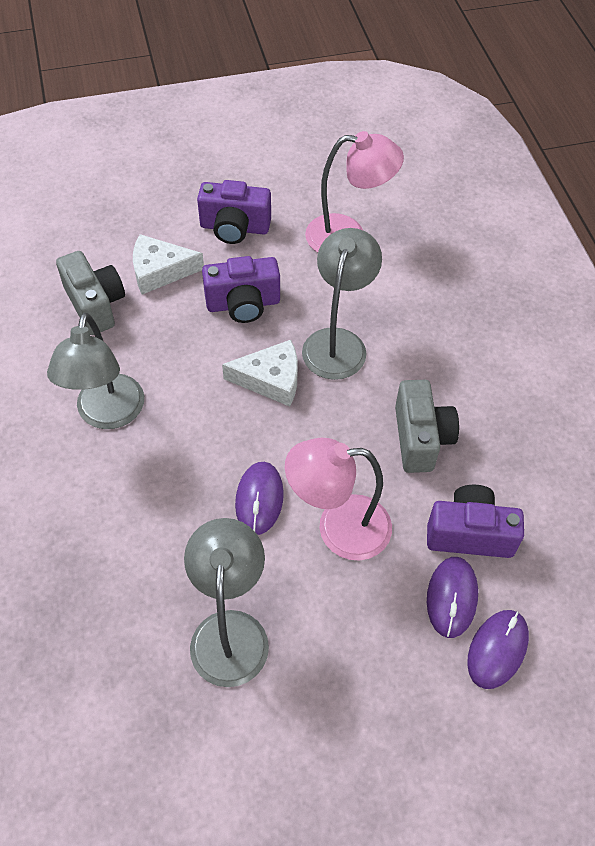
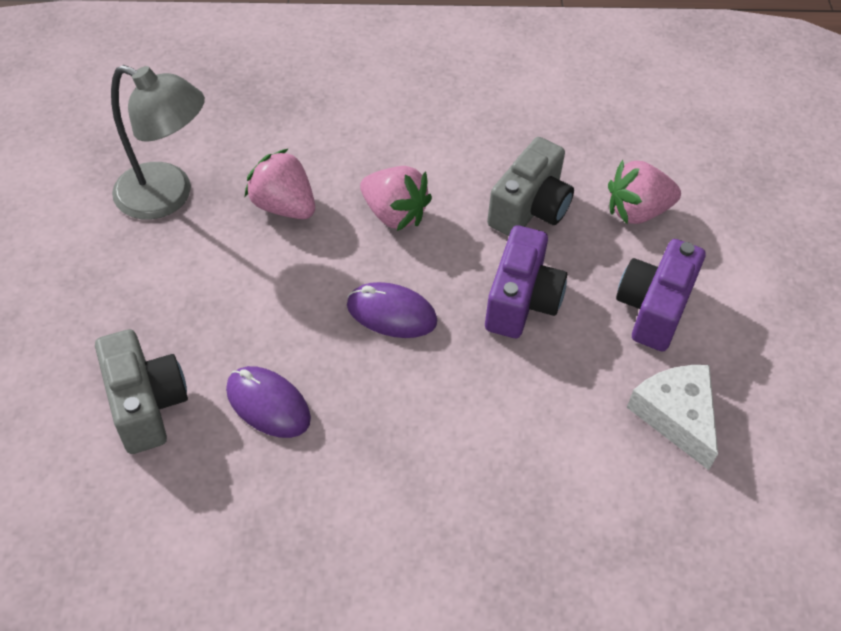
grey lamp: 3 -> 1
pink lamp: 2 -> 0
pink strawberry: 0 -> 3
purple camera: 3 -> 2
purple mouse: 3 -> 2
white cheese: 2 -> 1

